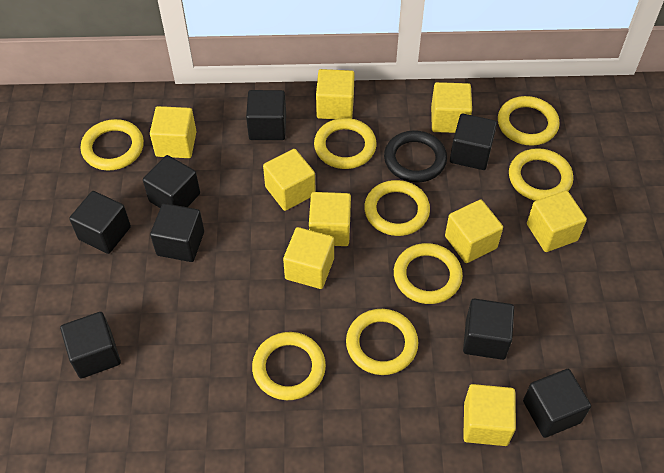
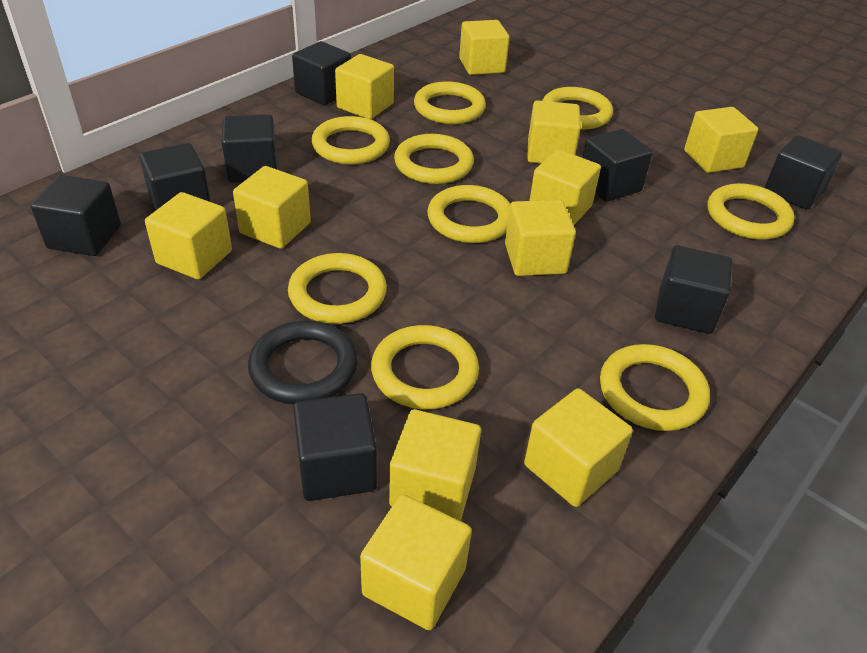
yellow cube: 9 -> 11
yellow ring: 8 -> 9

